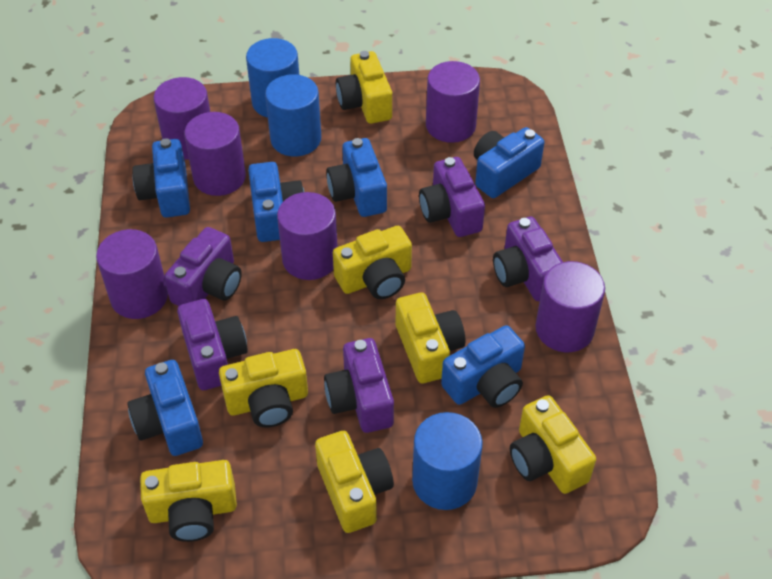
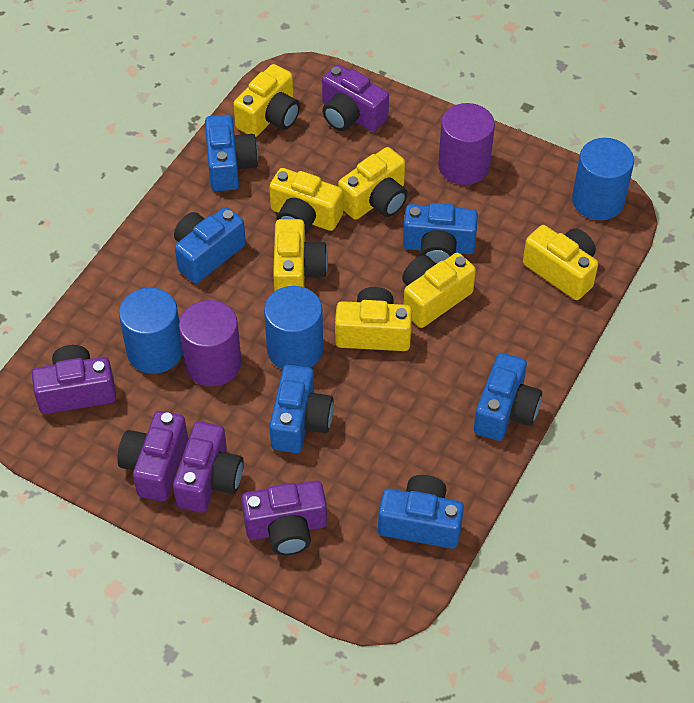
purple cylinder: 6 -> 2

